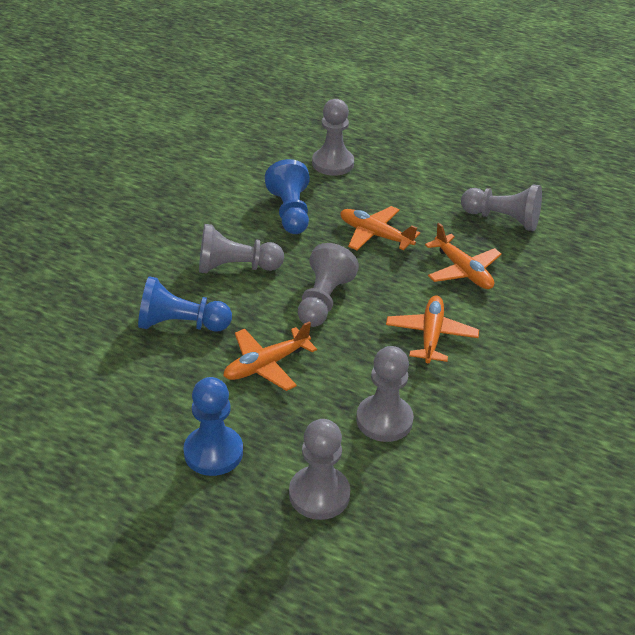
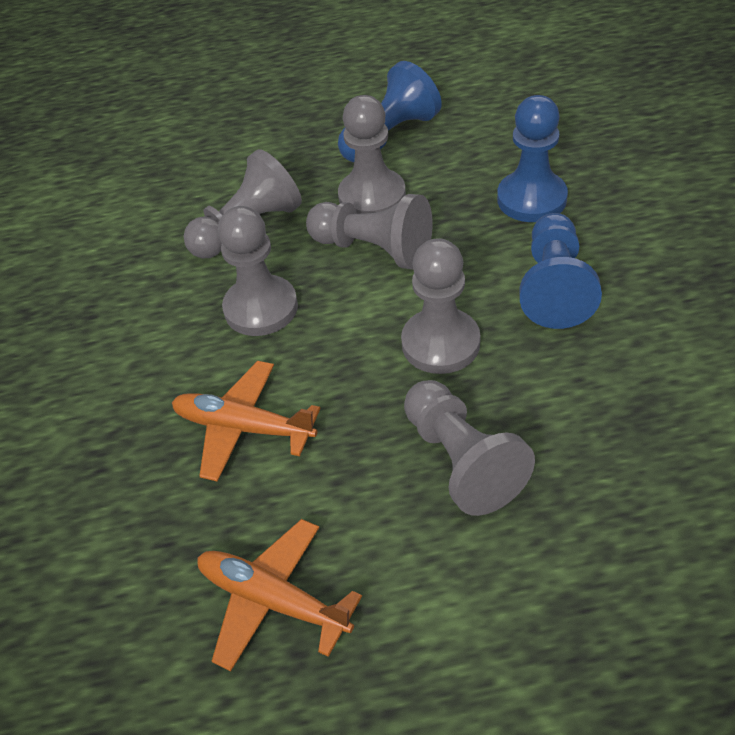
orange plane: 4 -> 2

